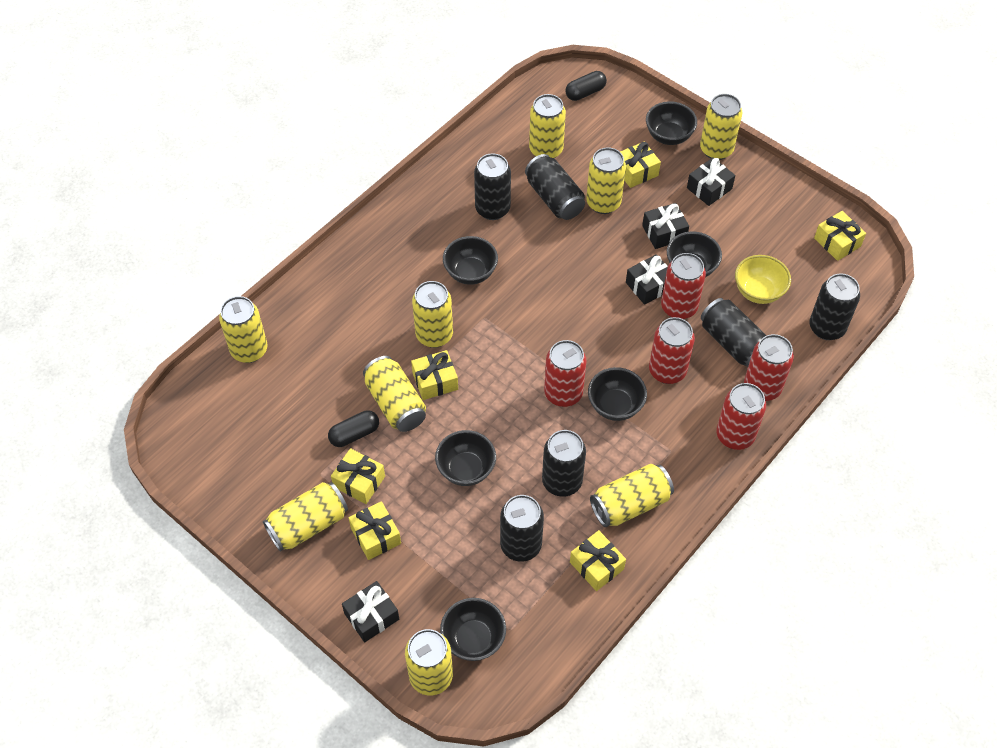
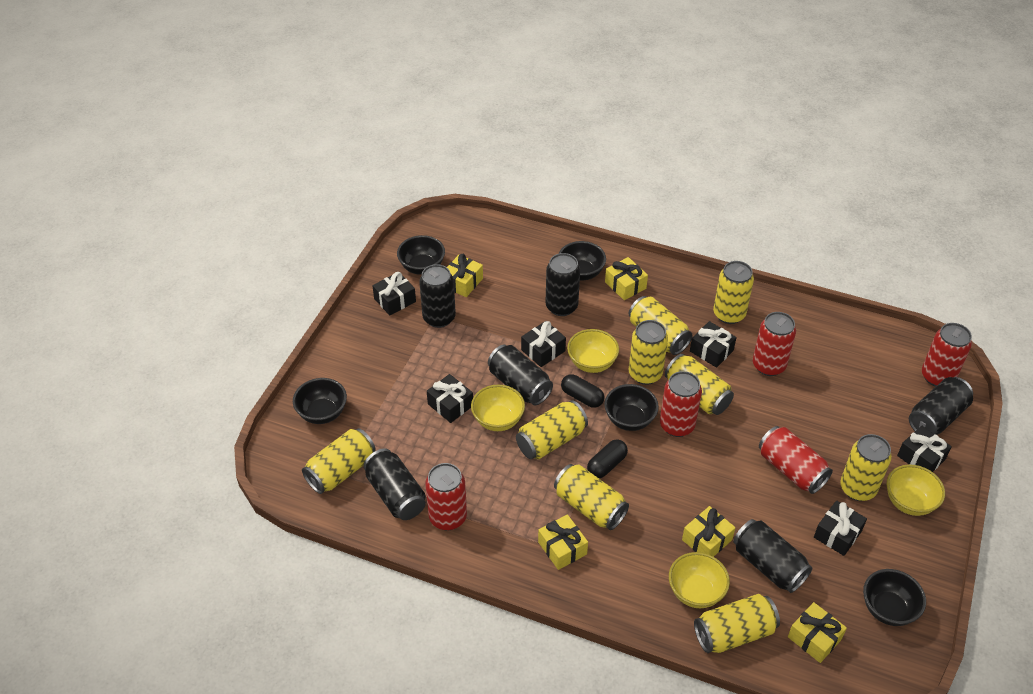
black bowl: 6 -> 5
black gift: 4 -> 6
yellow bowl: 1 -> 4
yellow gift: 6 -> 5

